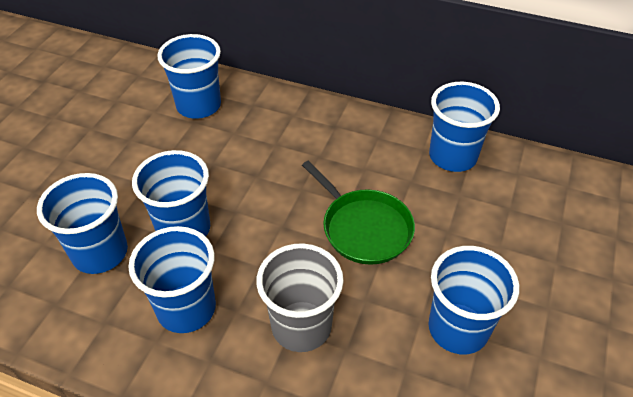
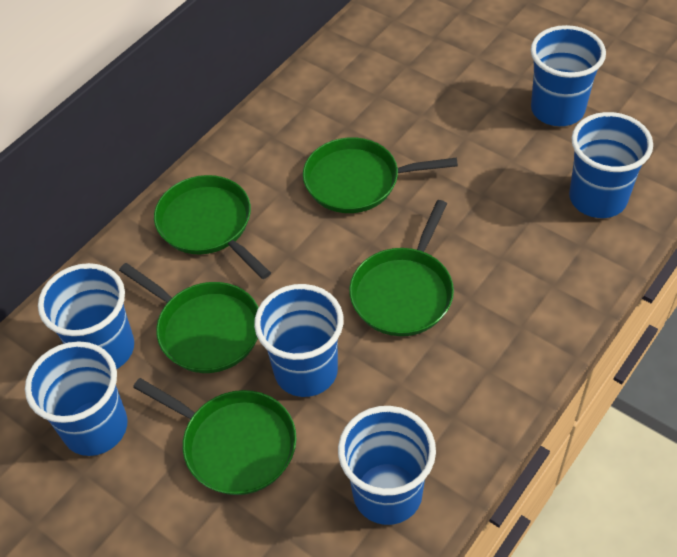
green pan: 1 -> 5
grey cup: 1 -> 0

